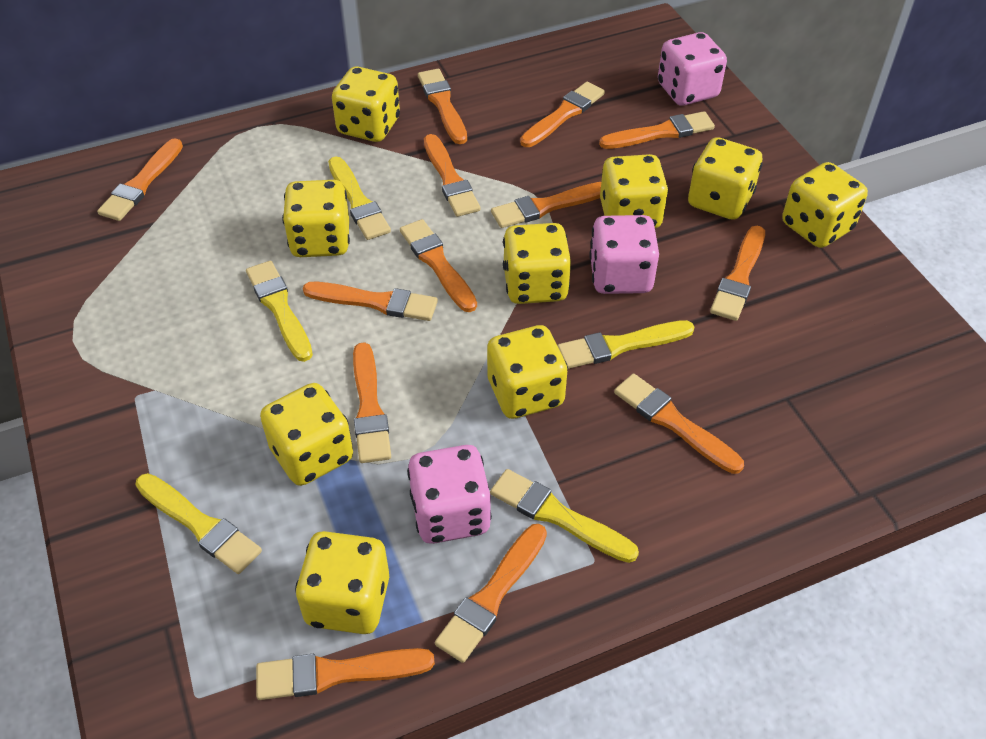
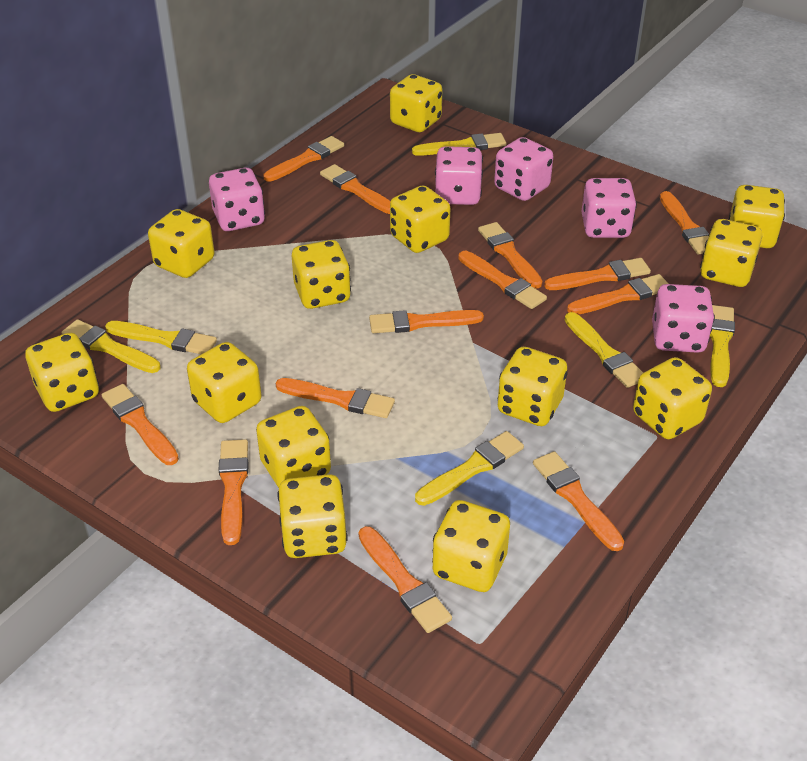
pink dice: 3 -> 5
yellow brush: 5 -> 6
yellow dice: 9 -> 13

